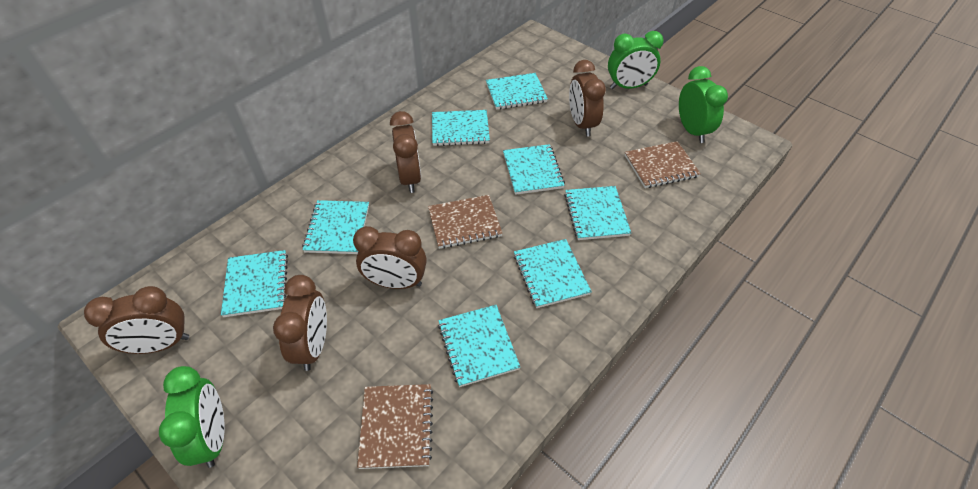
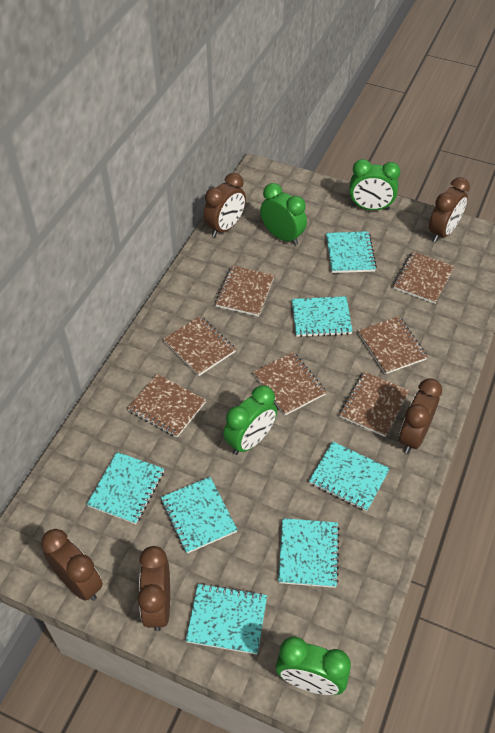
brown notebook: 3 -> 7
green clock: 3 -> 4
turquoise notebook: 8 -> 7

